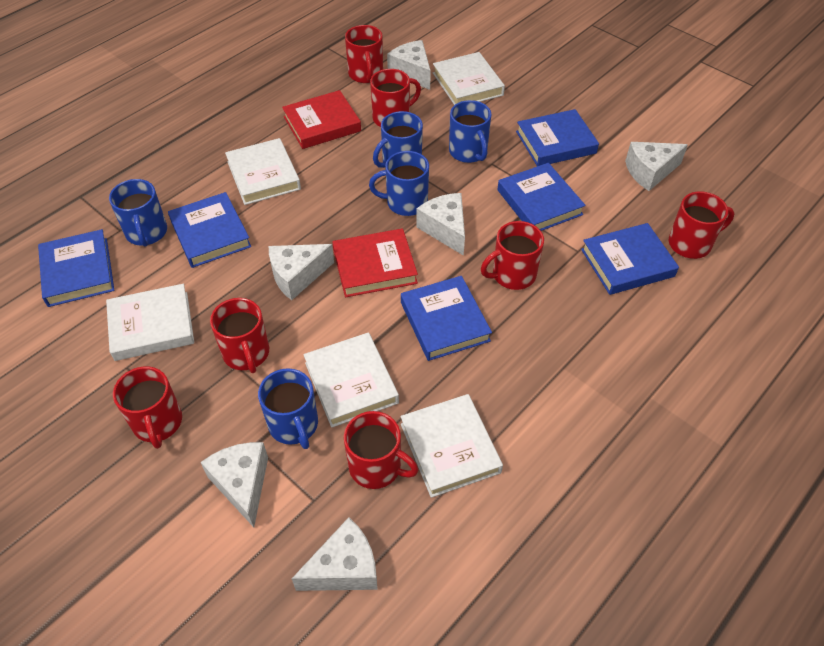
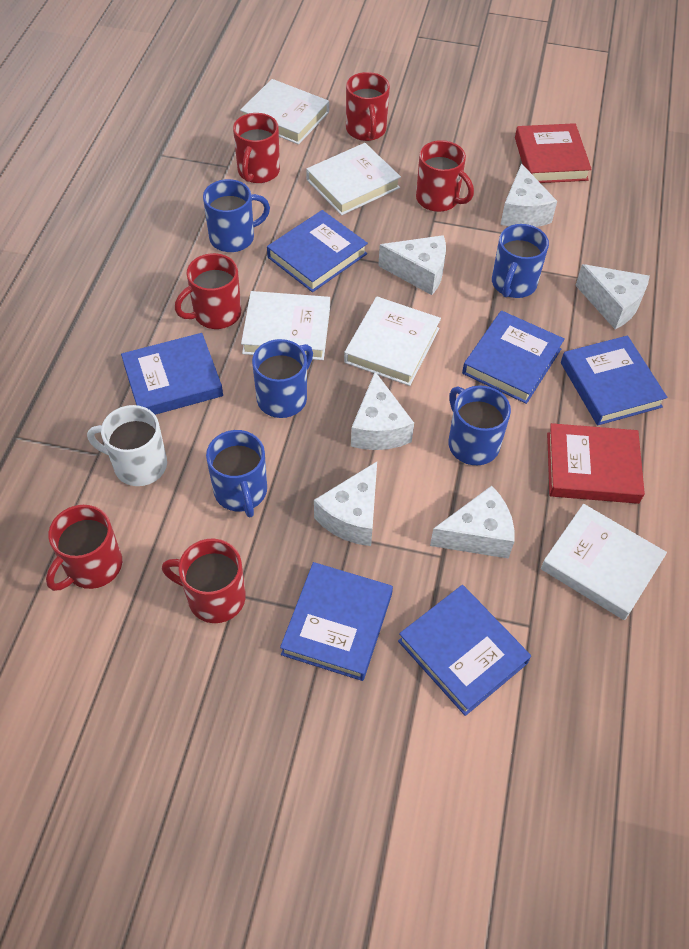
red mug: 7 -> 6
white mug: 0 -> 1

